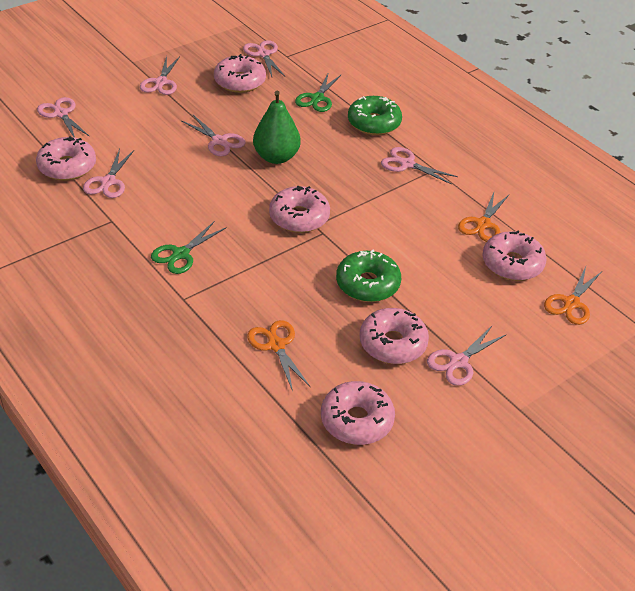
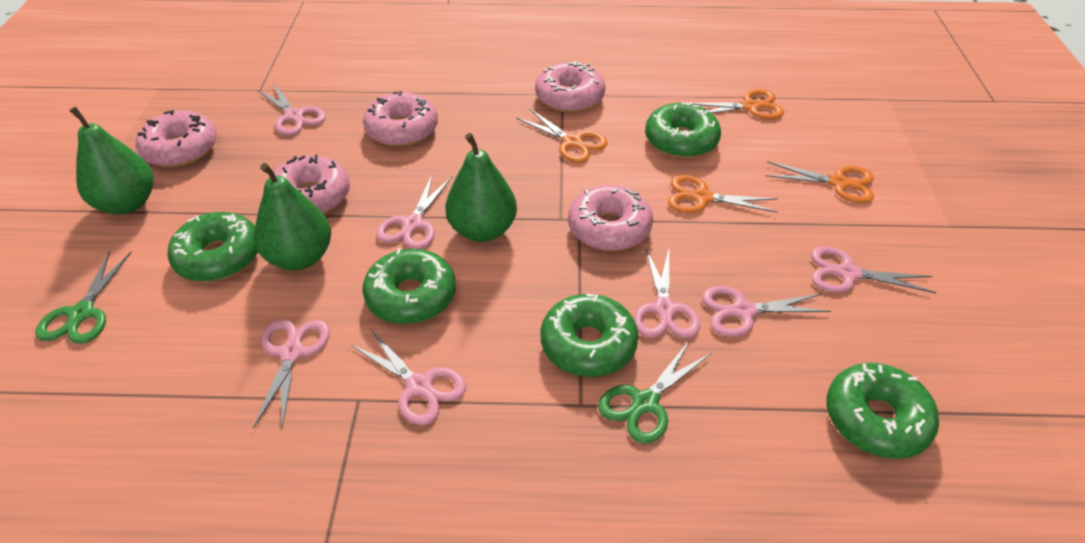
green donut: 2 -> 5
green pear: 1 -> 3
orange scissors: 3 -> 4
pink donut: 6 -> 5

